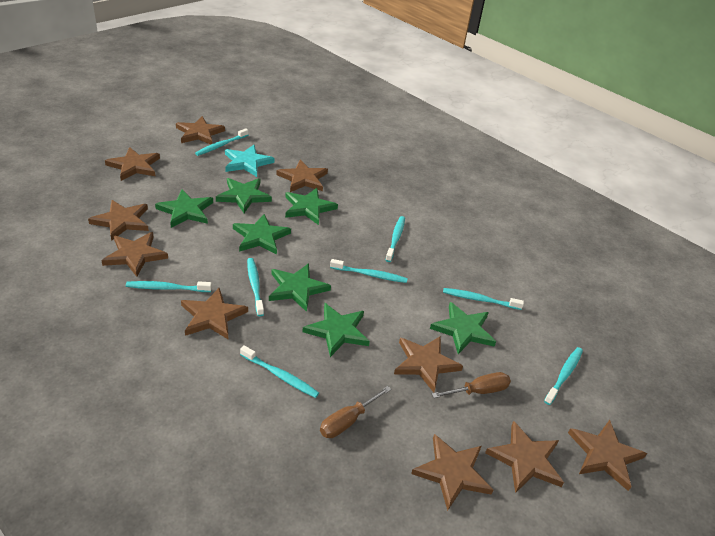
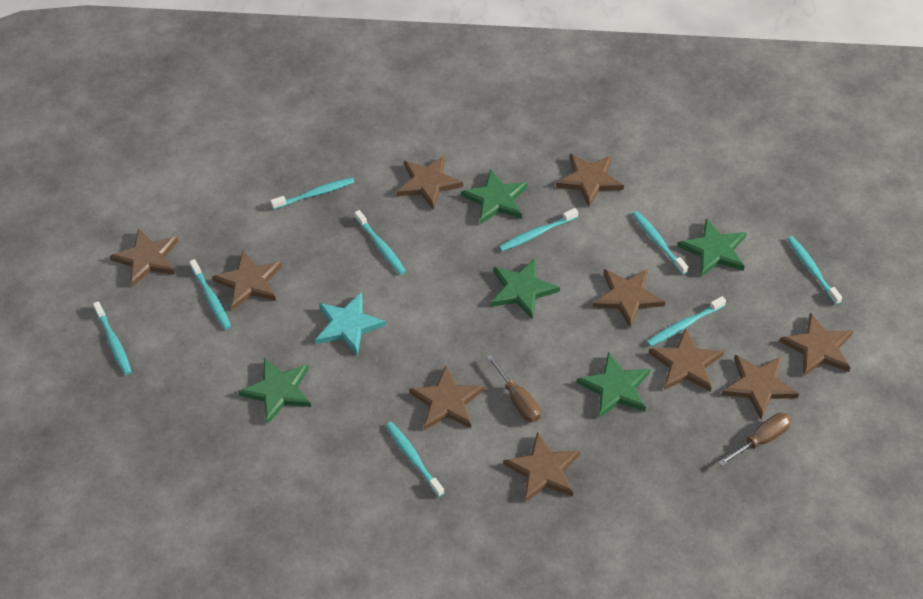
green star: 7 -> 5
turquoise toothbrush: 8 -> 9

